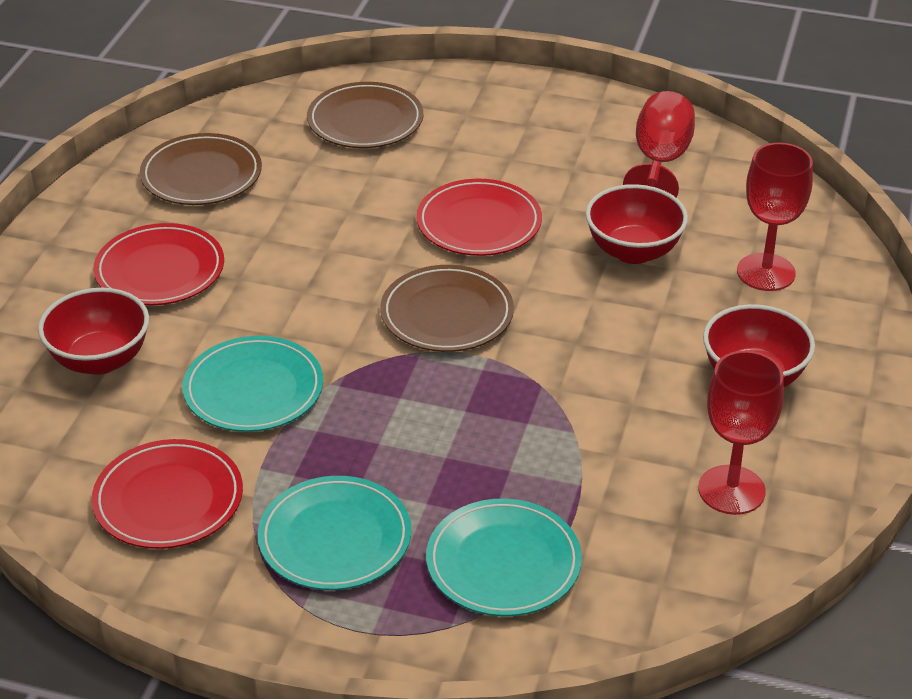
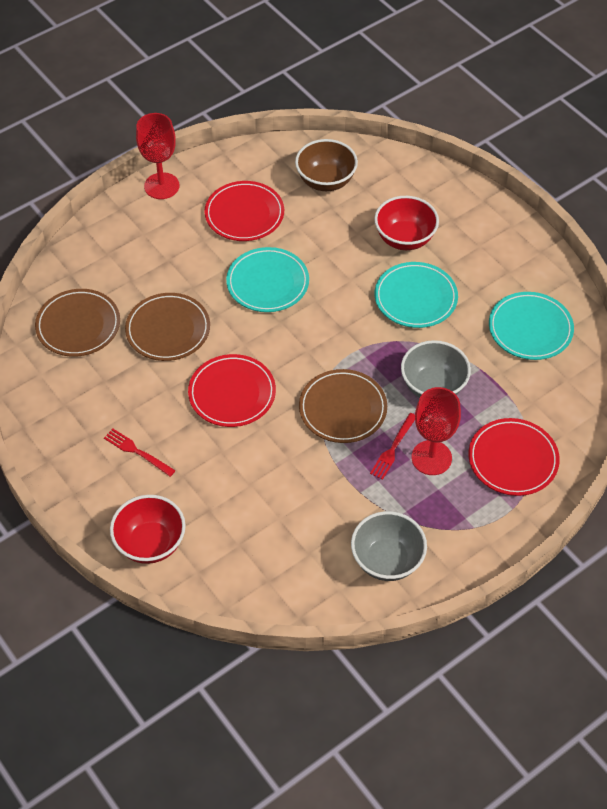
brown bowl: 0 -> 1
grey bowl: 0 -> 2
red bowl: 3 -> 2
red fork: 0 -> 2
red goblet: 3 -> 2

